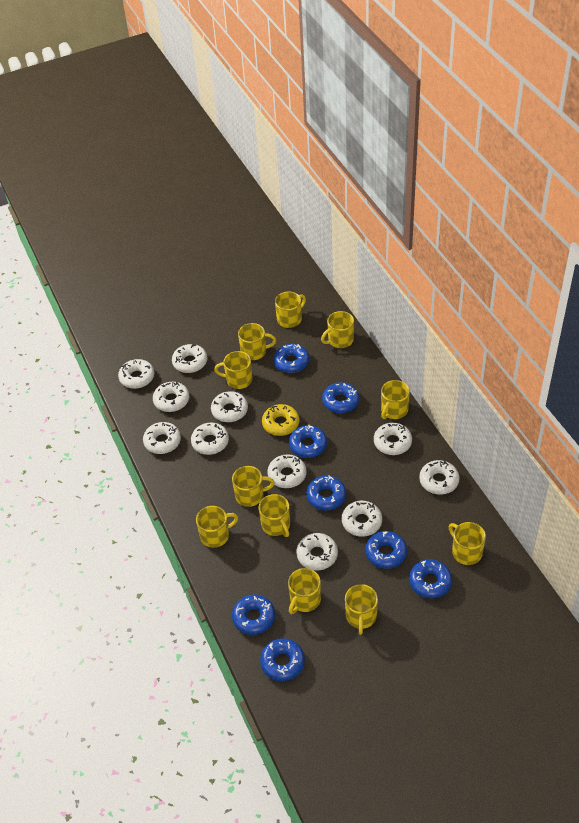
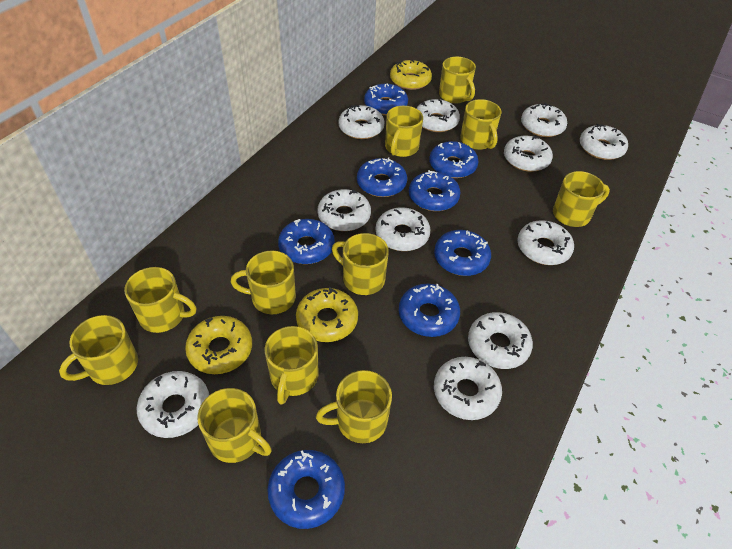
yellow donut: 1 -> 3

